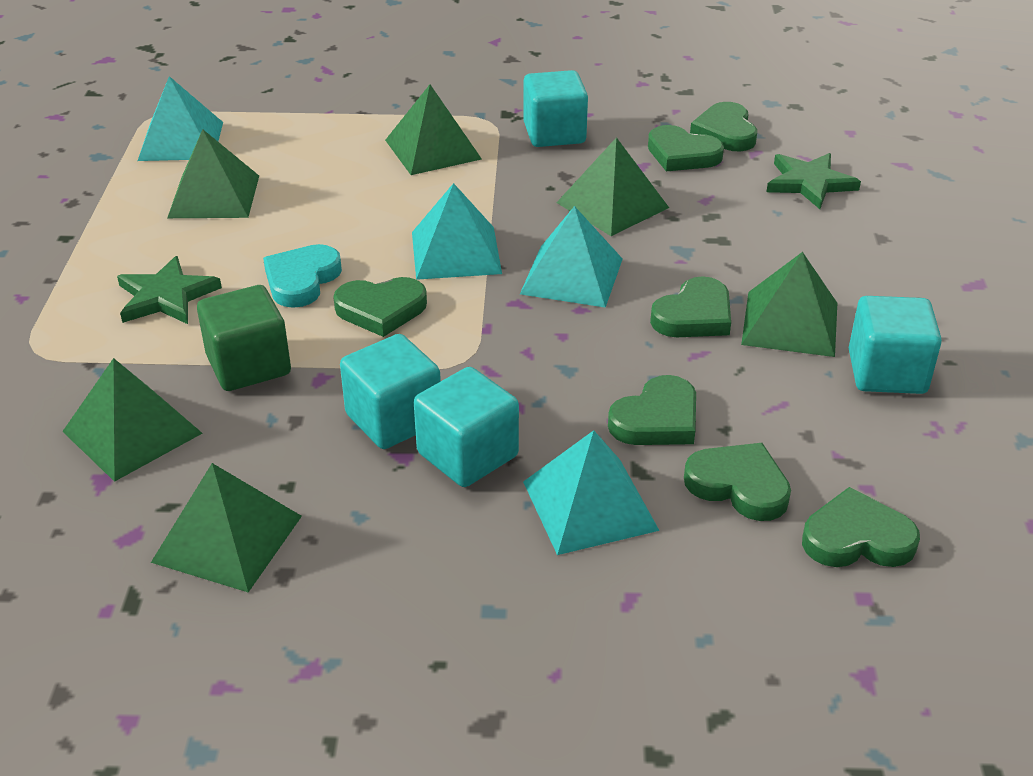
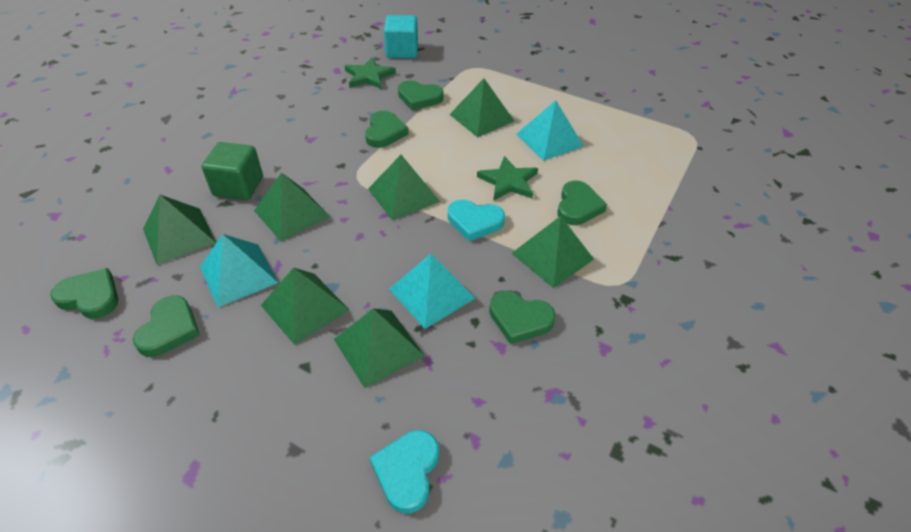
green heart: 7 -> 6
green pyramid: 6 -> 7
turquoise cube: 4 -> 1
turquoise heart: 1 -> 2
turquoise pyramid: 4 -> 3

